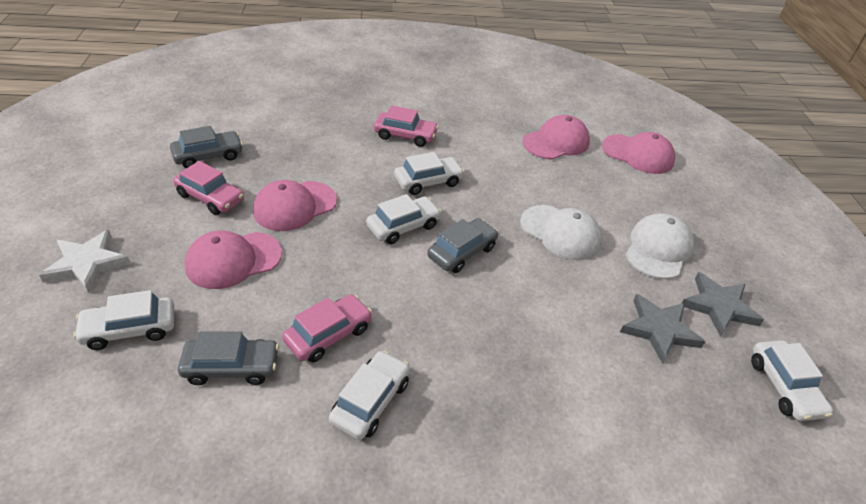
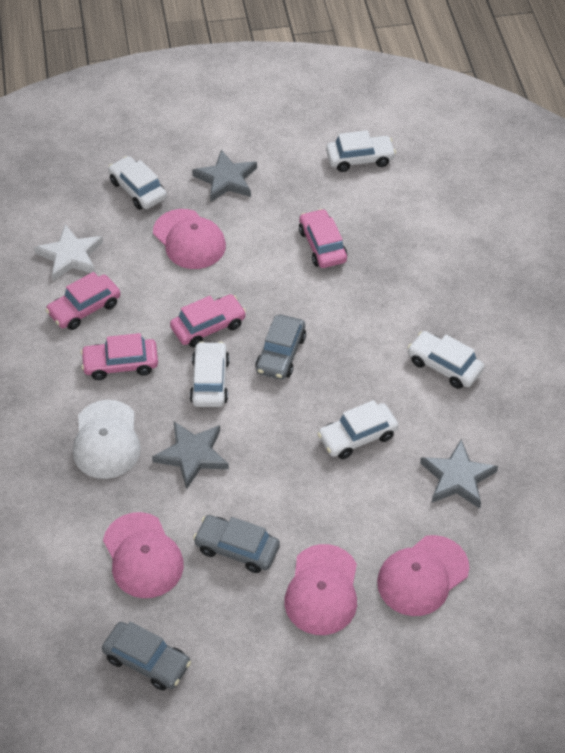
grey star: 2 -> 3
pink car: 3 -> 4
white cap: 2 -> 1

